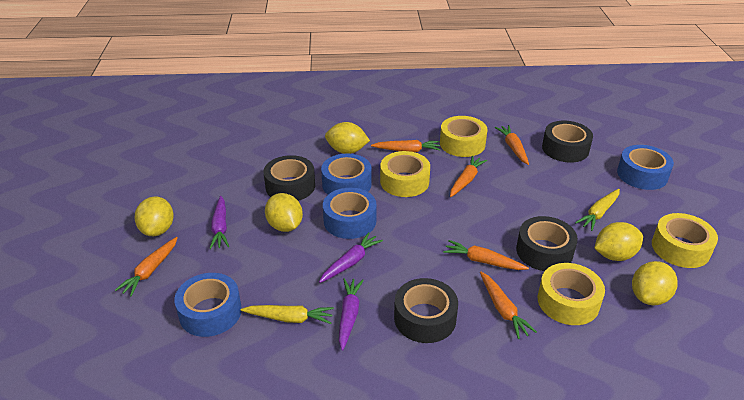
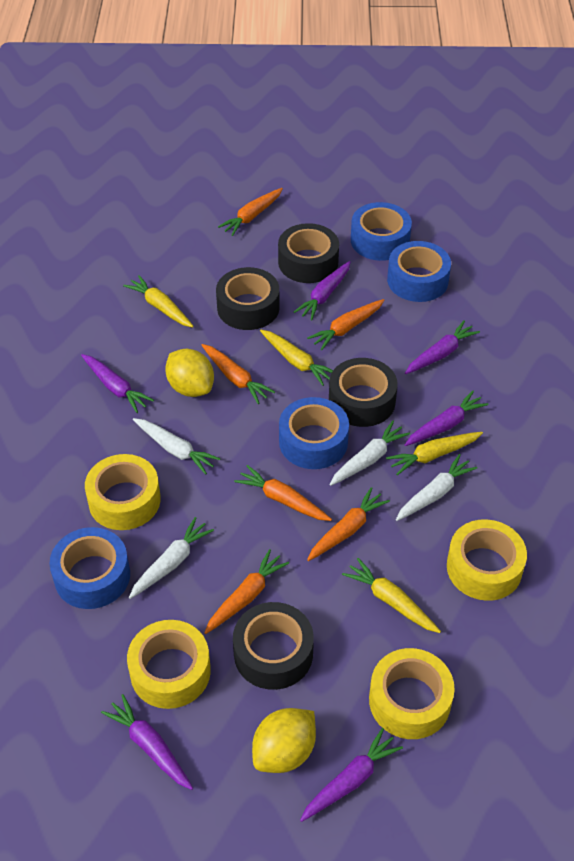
purple carrot: 3 -> 6
white carrot: 0 -> 4
yellow carrot: 2 -> 4
yellow lemon: 5 -> 2

